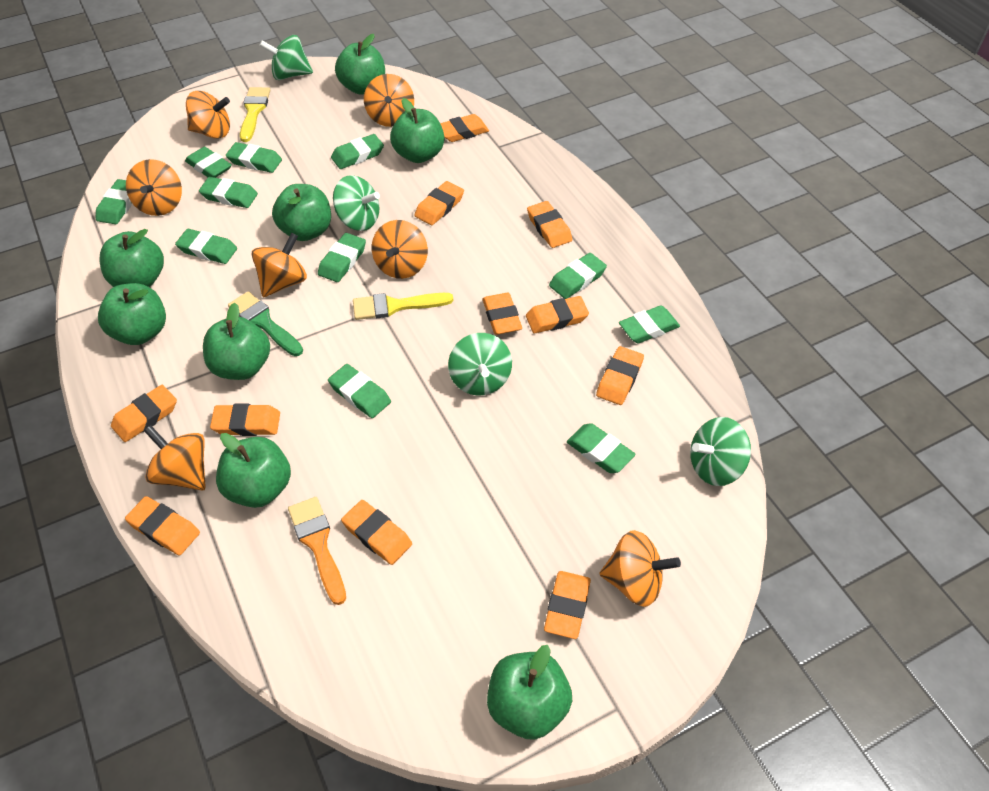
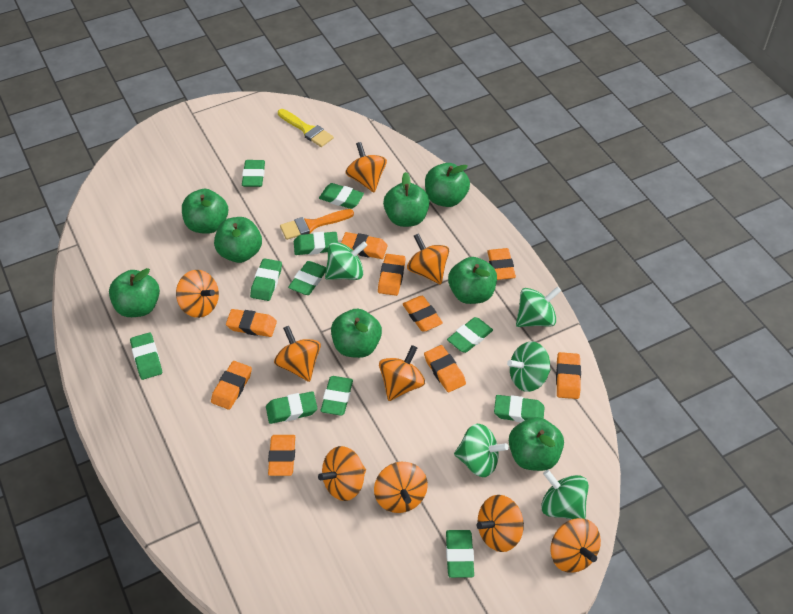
green brush: 1 -> 0
green spinning top: 4 -> 5
orange eraser: 11 -> 9
orange spinning top: 7 -> 9
yellow brush: 2 -> 1

